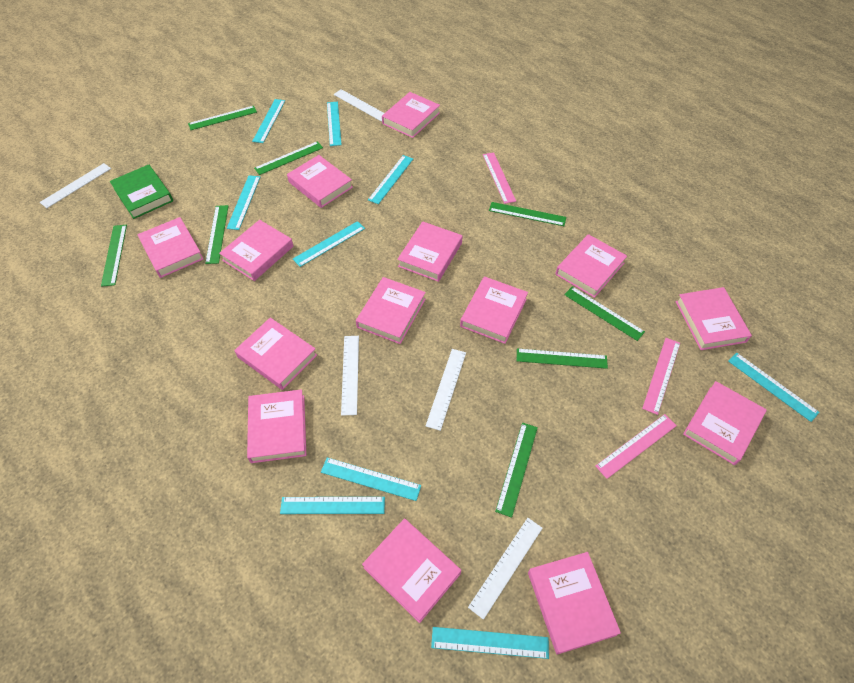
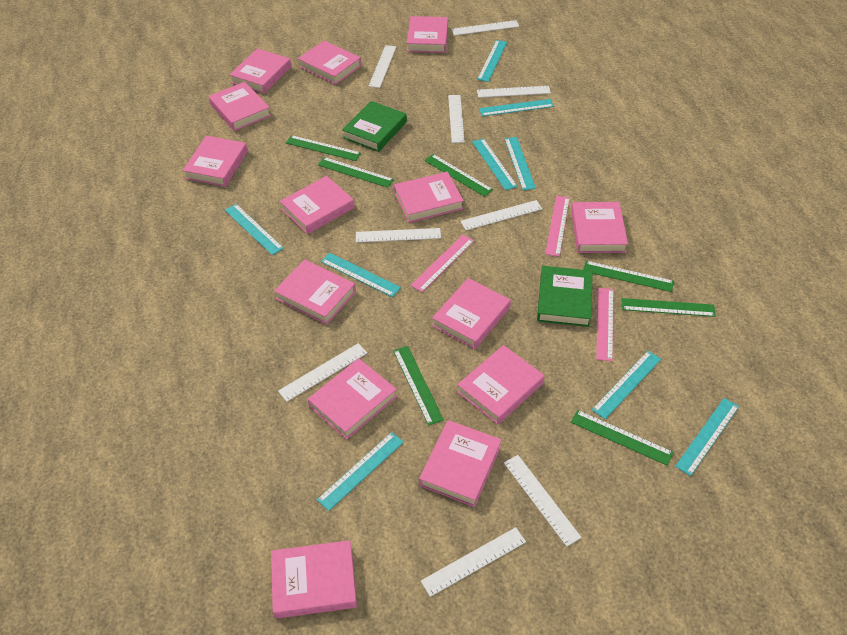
green book: 1 -> 2
green ruler: 8 -> 7
white ruler: 5 -> 9

